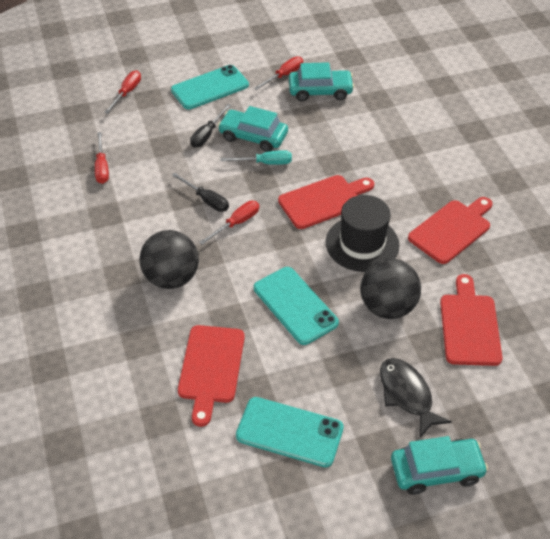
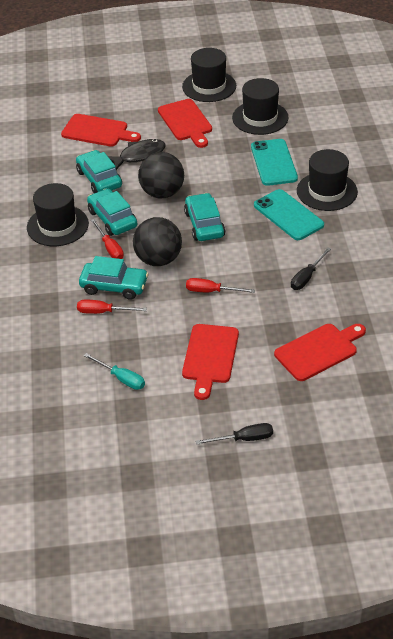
black hat: 1 -> 4
red screwdriver: 4 -> 3
turquoise car: 3 -> 4
turquoise phone: 3 -> 2

